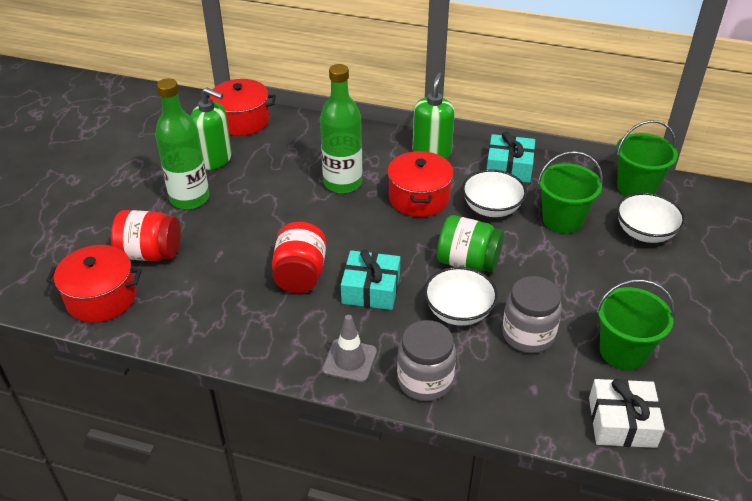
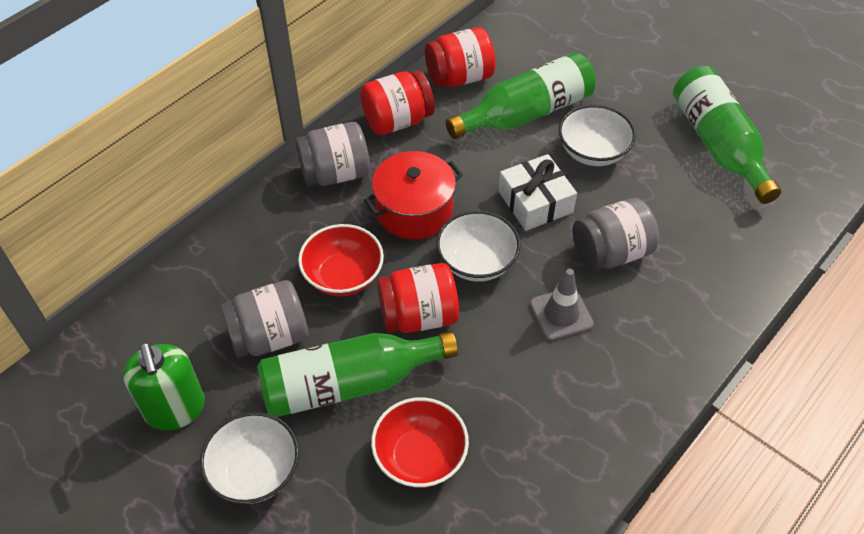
green bottle: 2 -> 3
green bucket: 3 -> 0
green jar: 1 -> 0
green soap dispenser: 2 -> 1
grey jar: 2 -> 3
red bowl: 0 -> 2
red jar: 2 -> 3
red pot: 3 -> 1
turquoise gift: 2 -> 0

